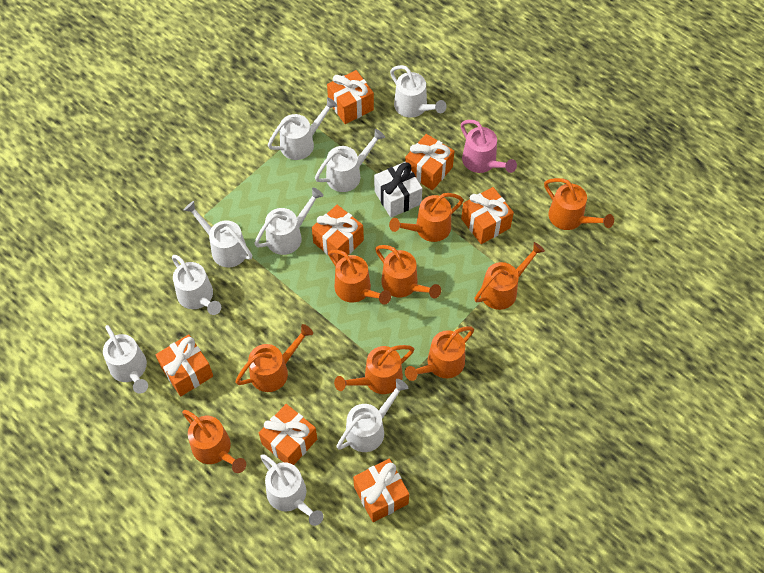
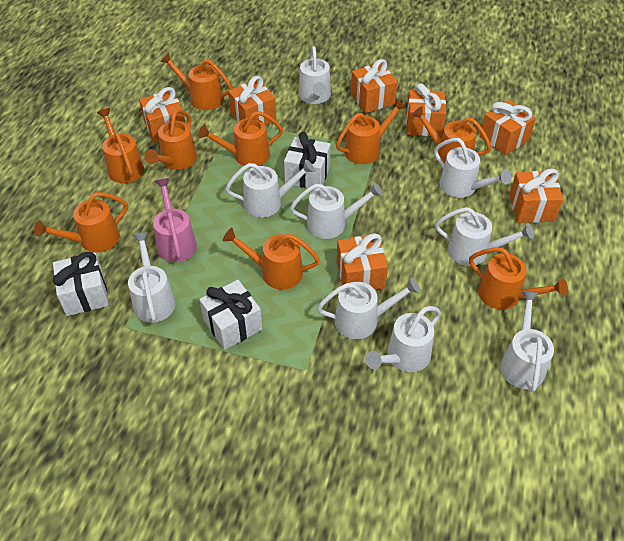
white gift: 1 -> 3

